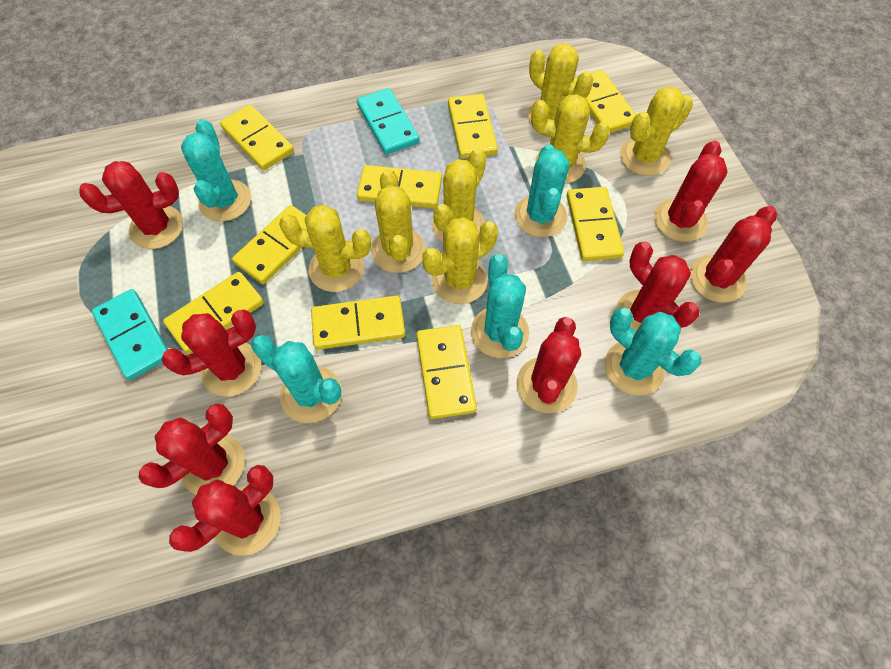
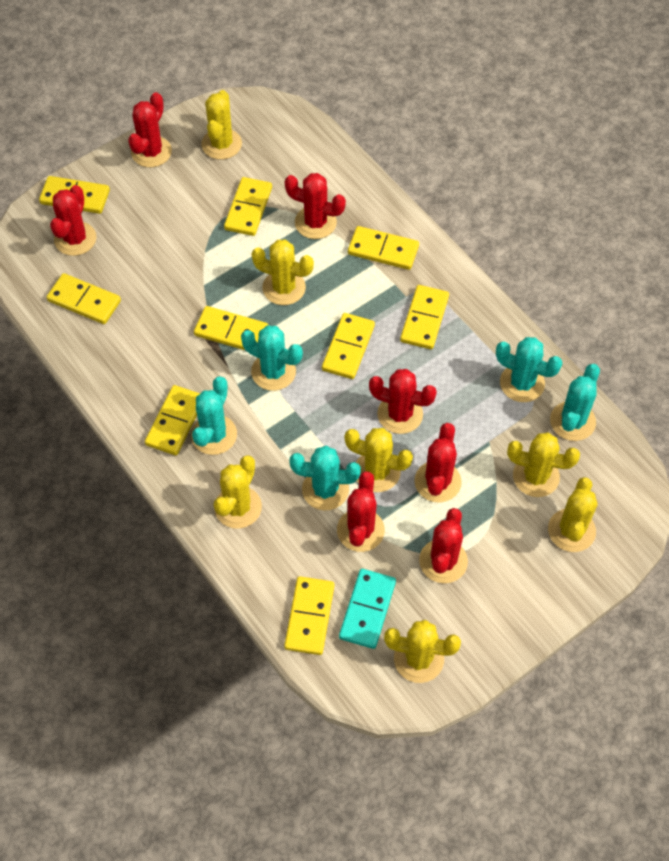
red cactus: 8 -> 7
turquoise domino: 2 -> 1

